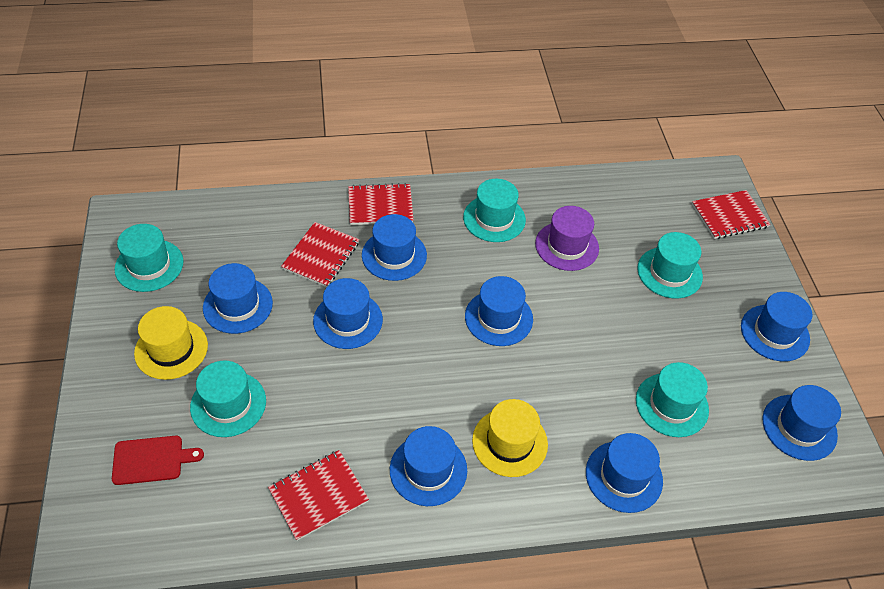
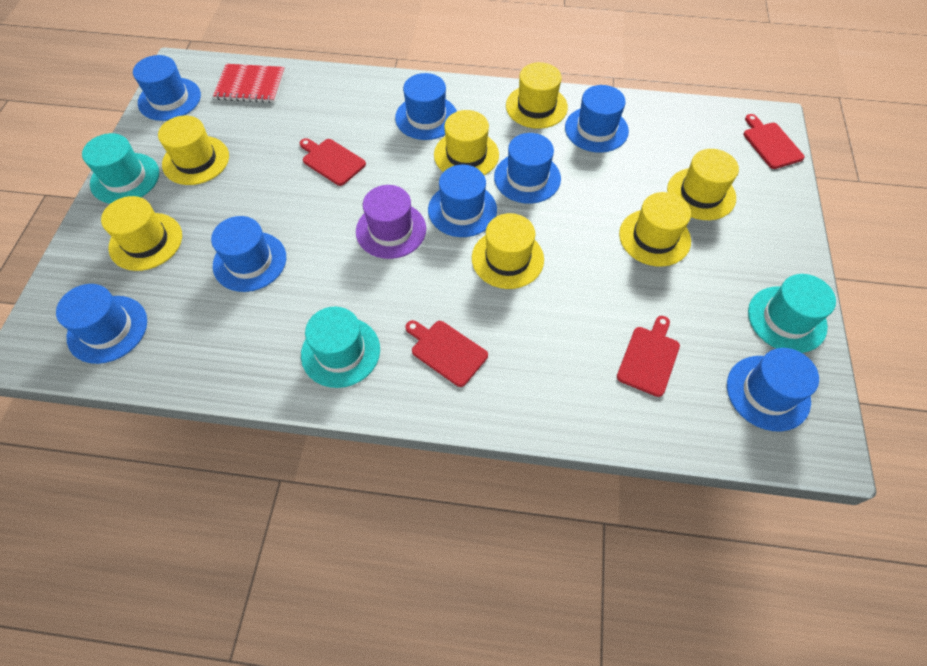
red cutting board: 1 -> 4
red notebook: 4 -> 1
turquoise hat: 5 -> 3
yellow hat: 2 -> 7

